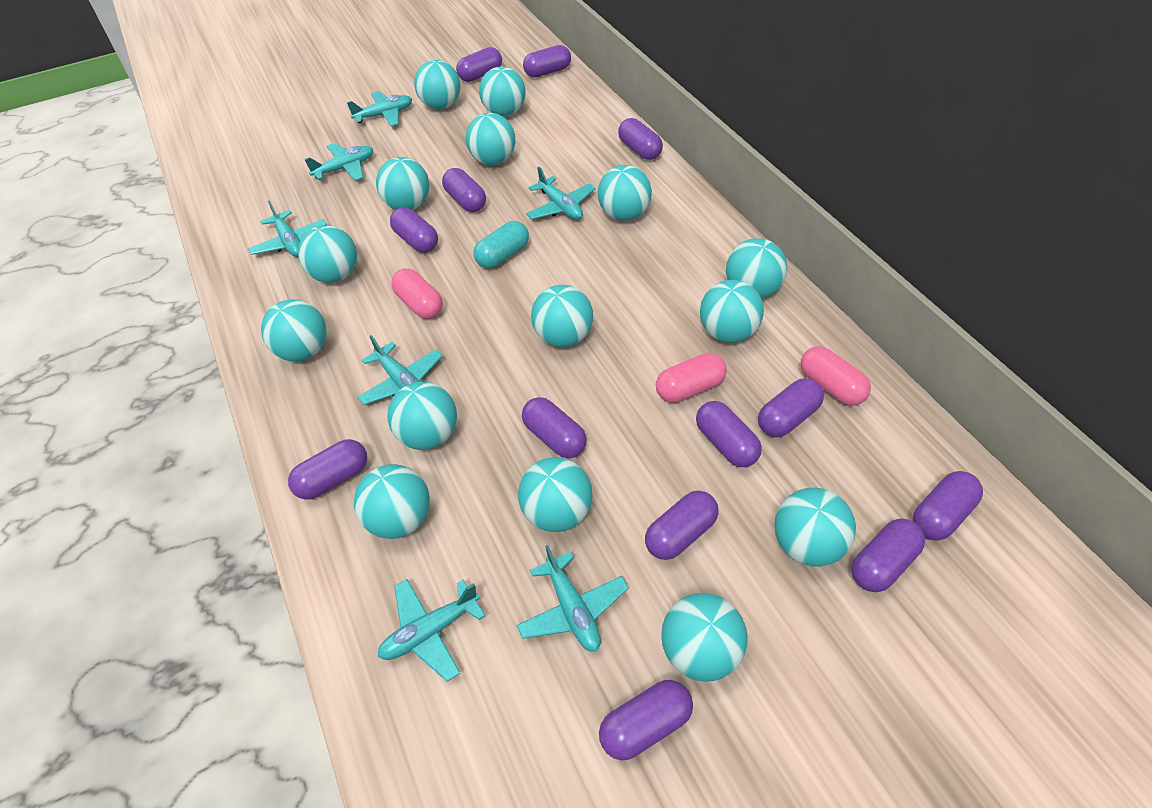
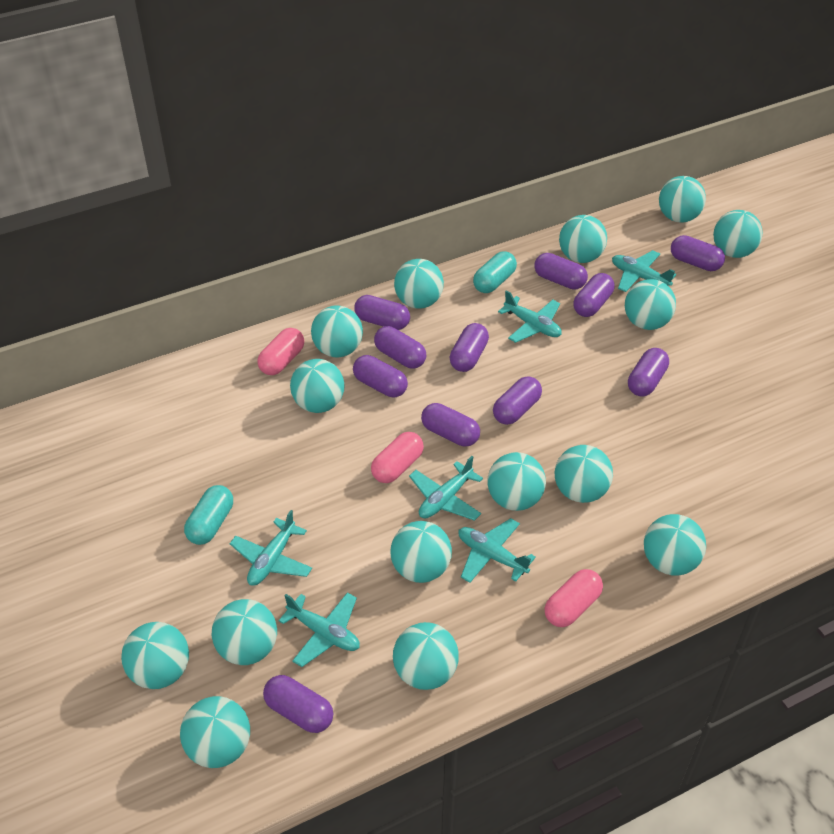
purple capsule: 13 -> 11
turquoise capsule: 1 -> 2
turquoise plane: 7 -> 6

